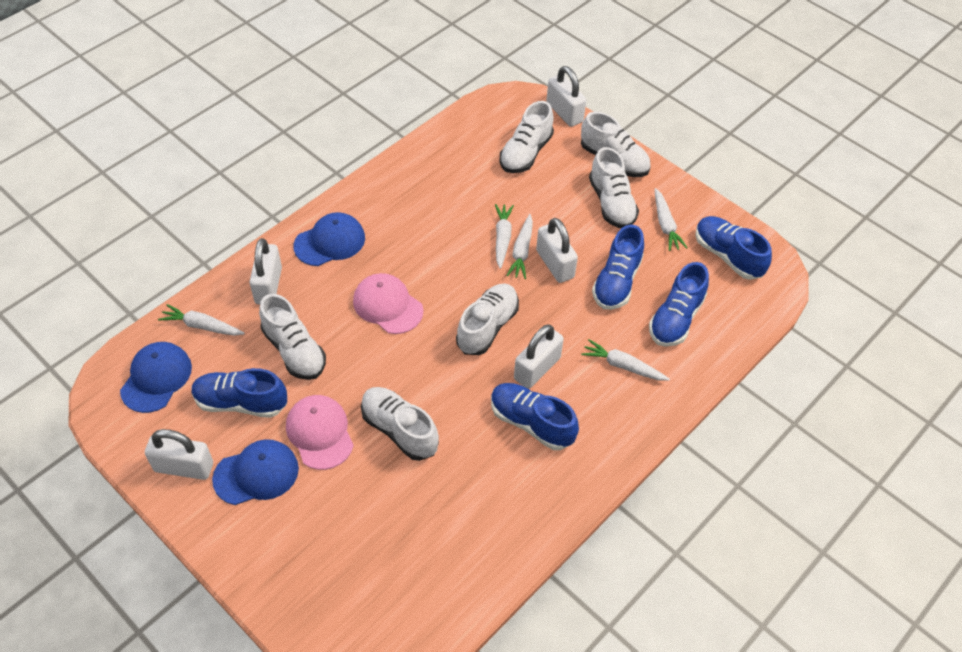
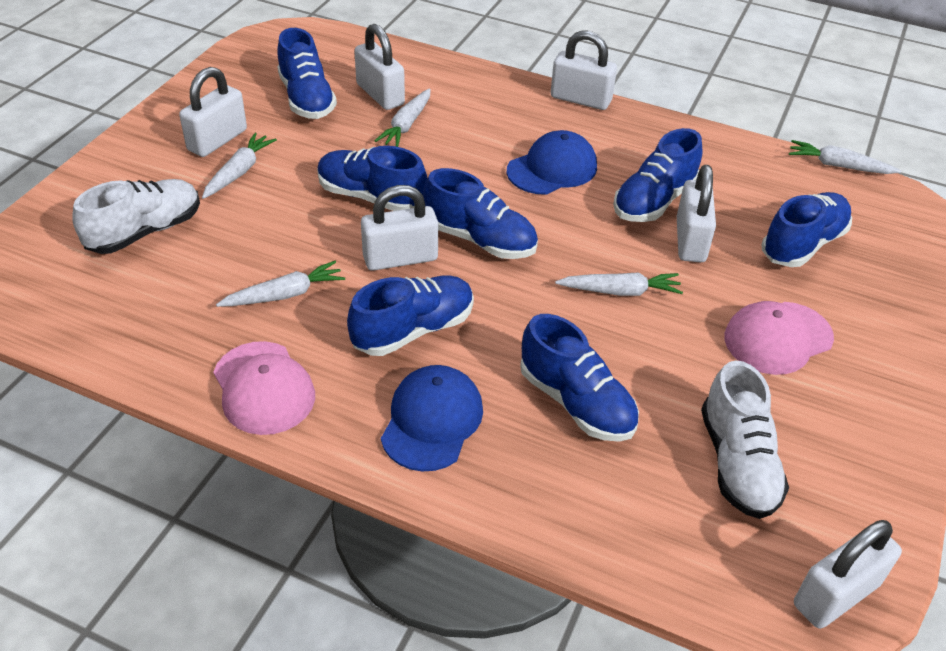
blue cap: 3 -> 2
blue shoe: 5 -> 7
white padlock: 5 -> 6
white shoe: 6 -> 2

